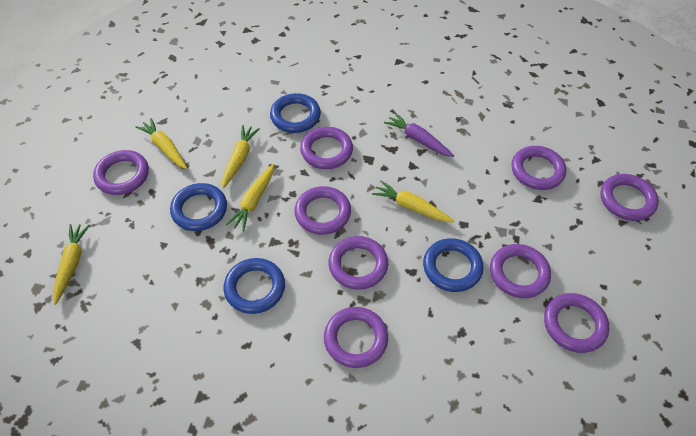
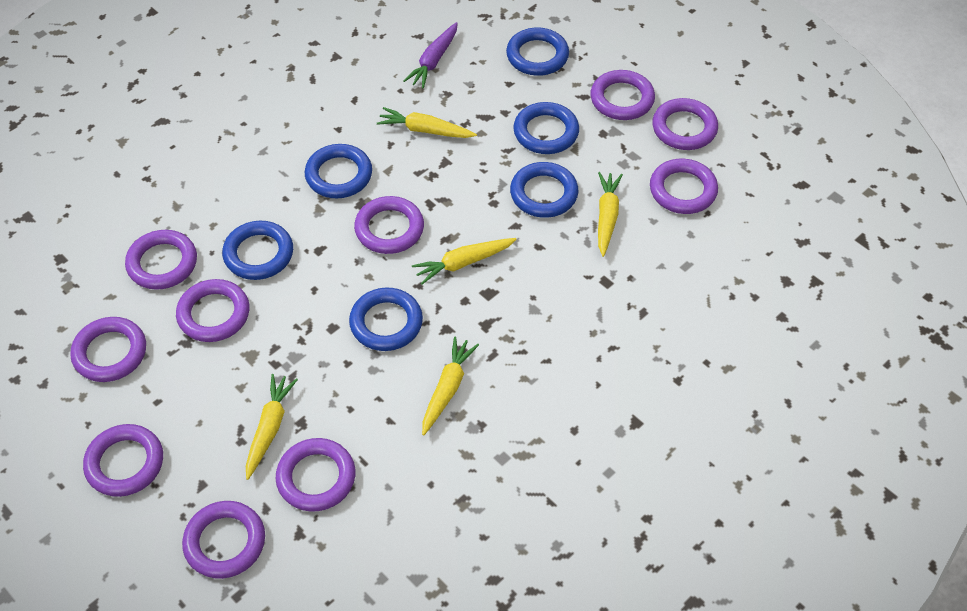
blue ring: 4 -> 6
purple ring: 9 -> 10

